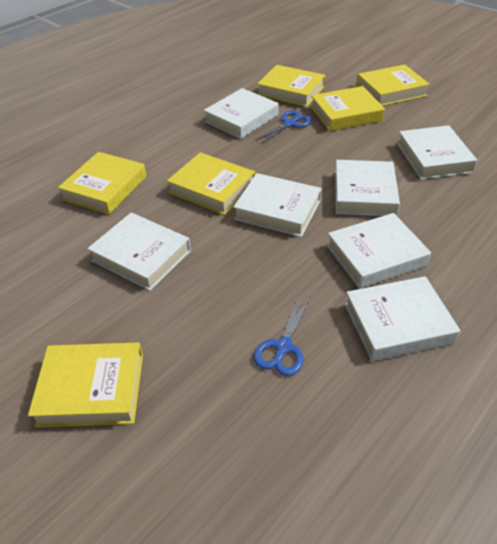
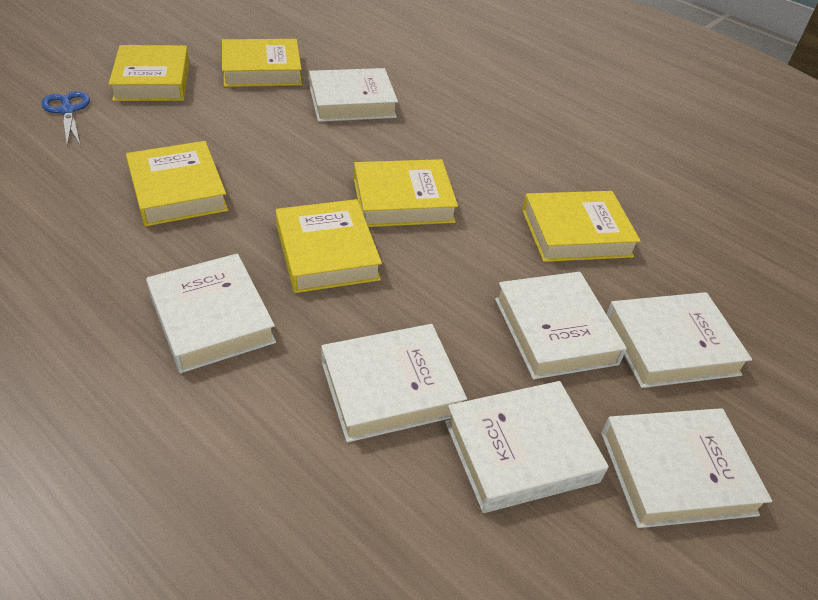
blue scissors: 2 -> 1

